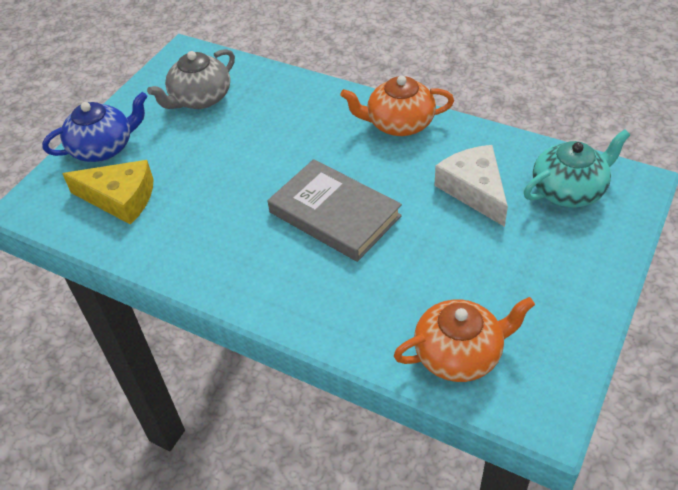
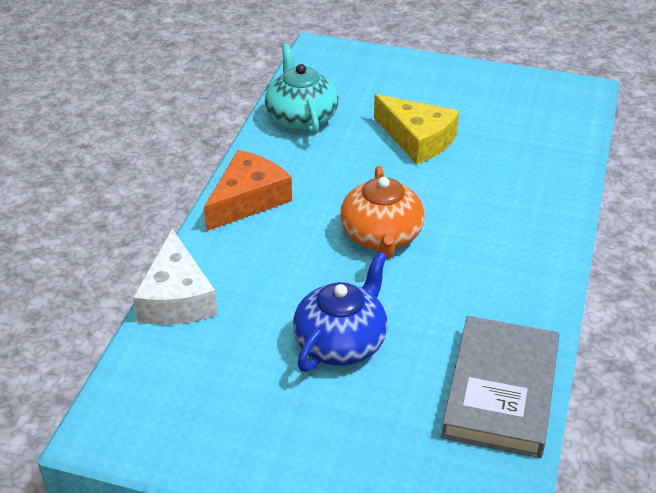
grey teapot: 1 -> 0
orange cheese: 0 -> 1
orange teapot: 2 -> 1

